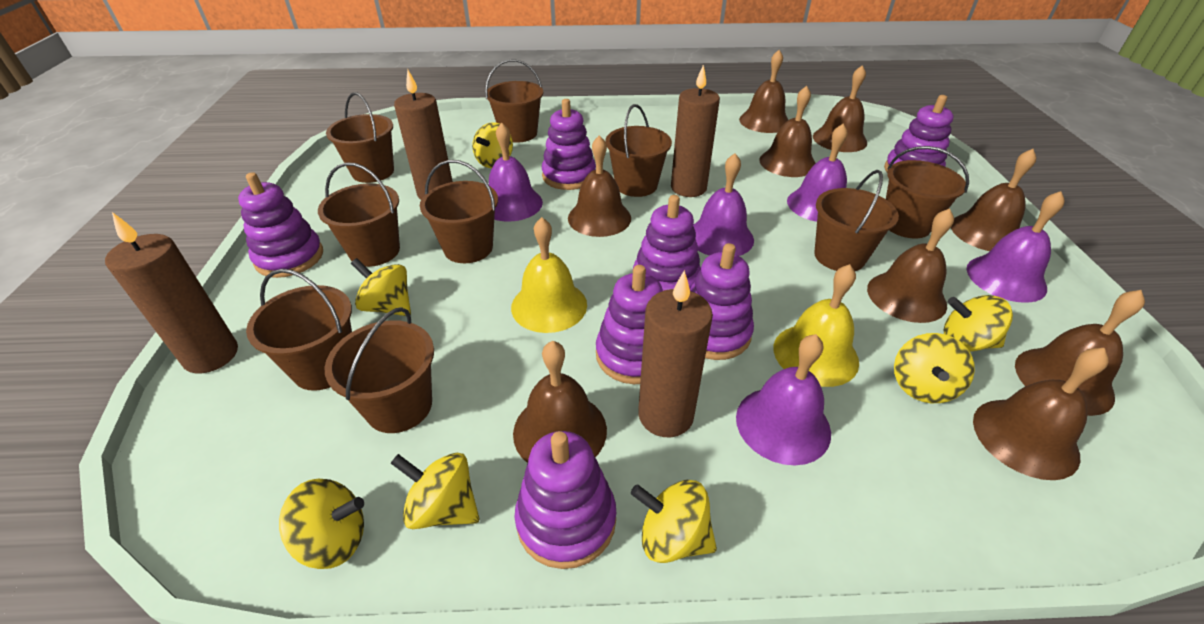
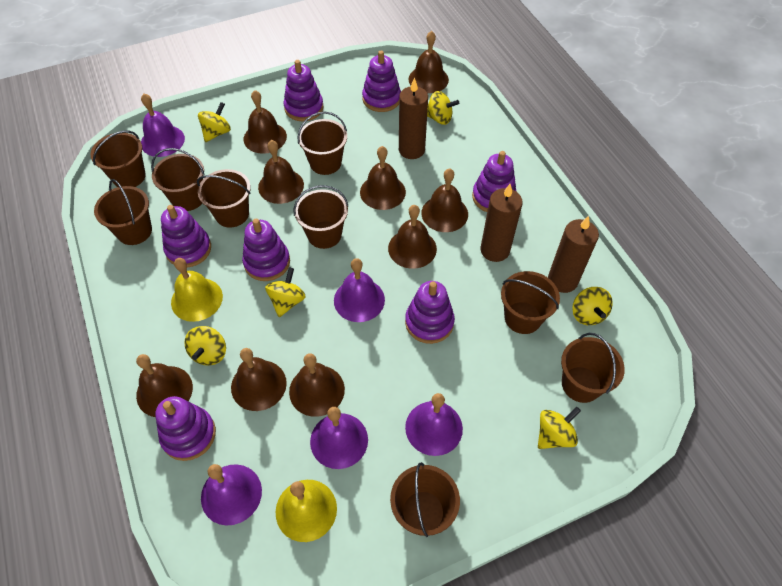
brown candle: 4 -> 3
yellow spinning top: 7 -> 6

